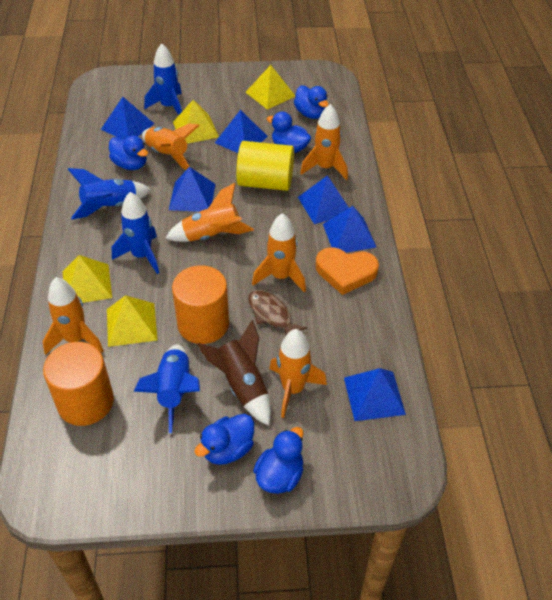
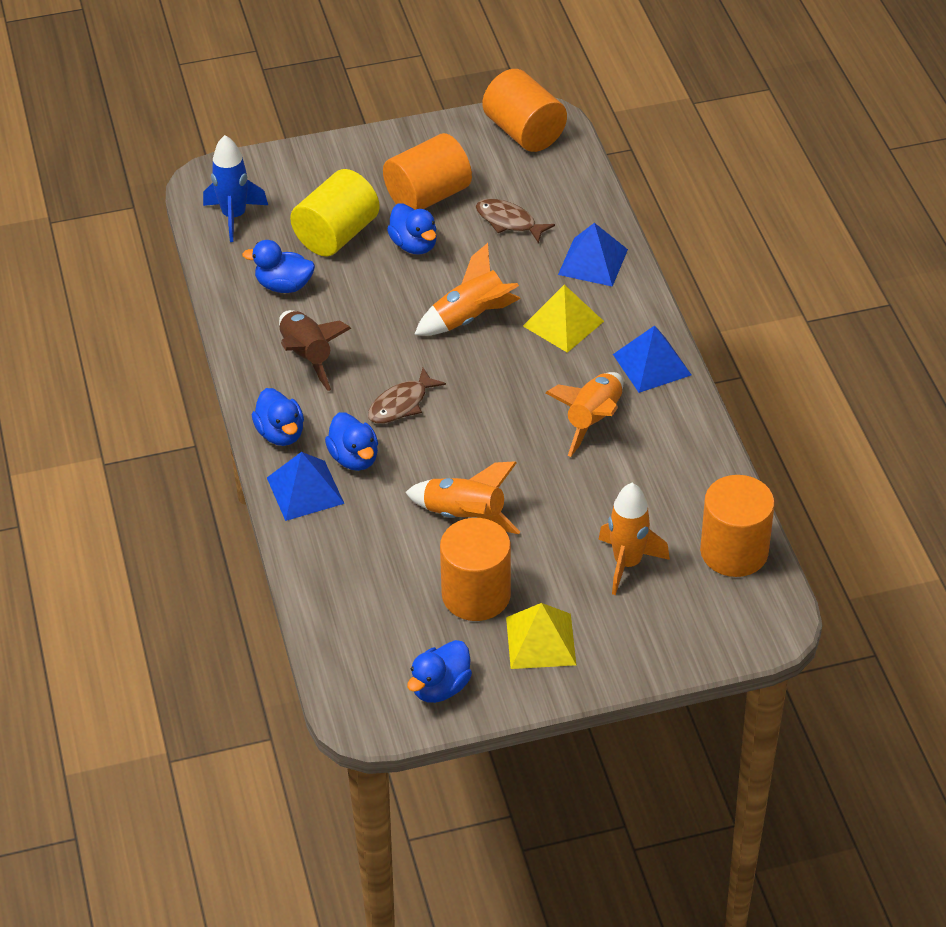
blue pyramid: 6 -> 3
blue rocket: 4 -> 1
brown fish: 1 -> 2
orange cylinder: 2 -> 4
orange heart: 1 -> 0
orange rocket: 6 -> 4
yellow pyramid: 4 -> 2

